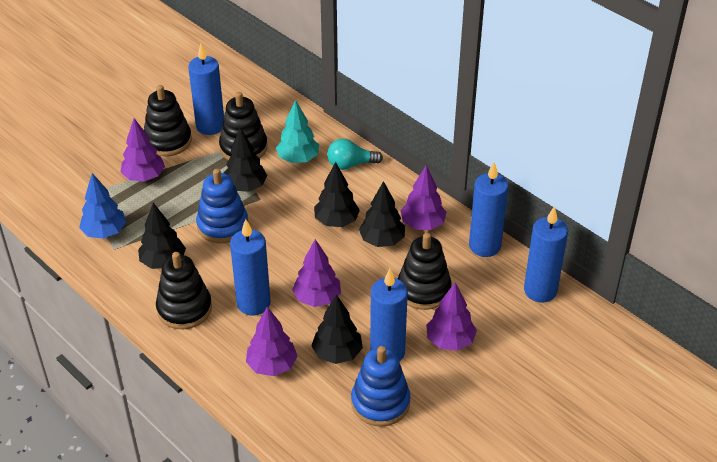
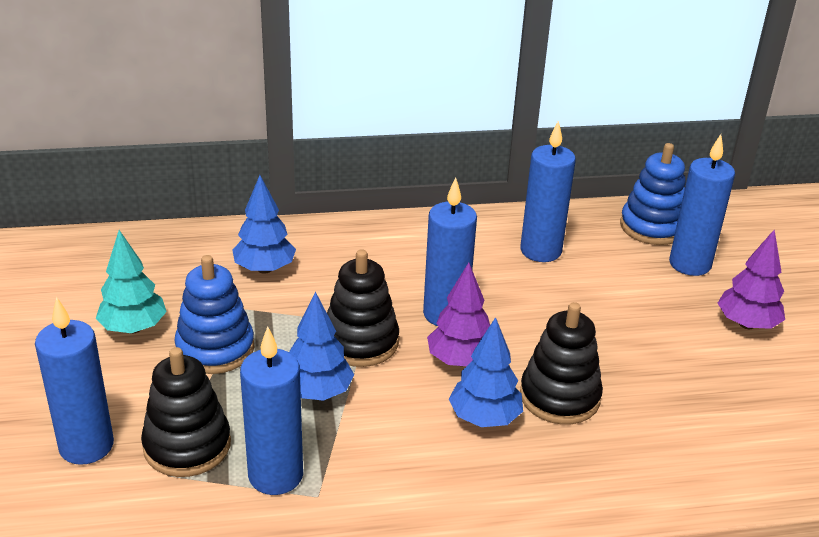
black stacking toy: 4 -> 3
black tree: 5 -> 0
blue tree: 1 -> 3
purple tree: 5 -> 2
turquoise light bulb: 1 -> 0

